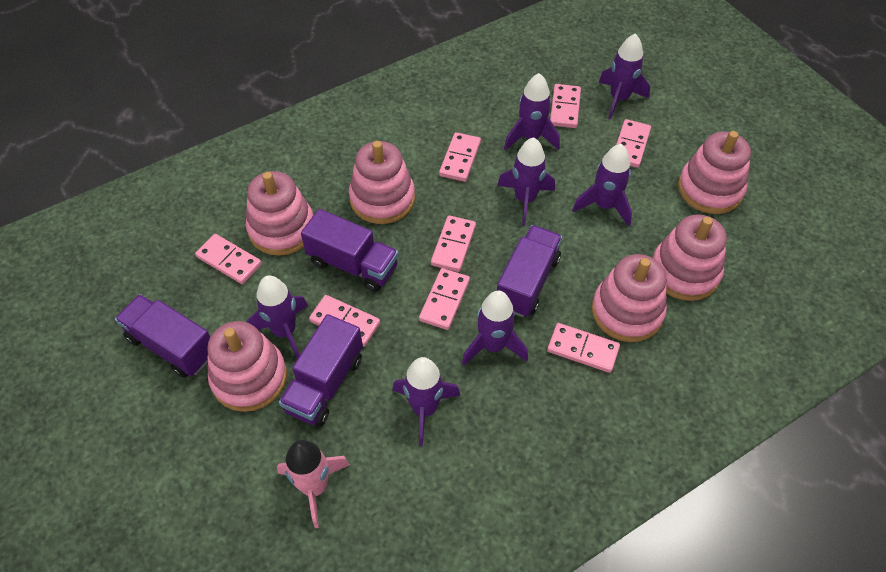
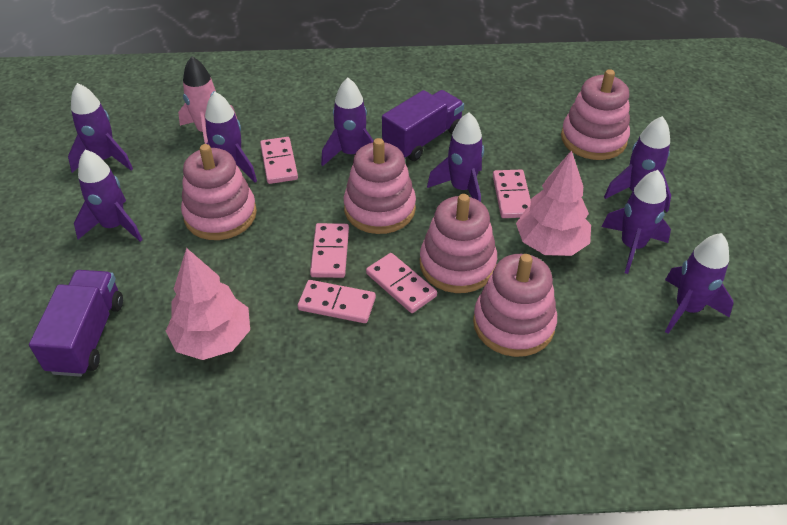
pink domino: 8 -> 5
pink stacking toy: 6 -> 5
pink tree: 0 -> 2
purple rocket: 7 -> 8
purple truck: 4 -> 2

